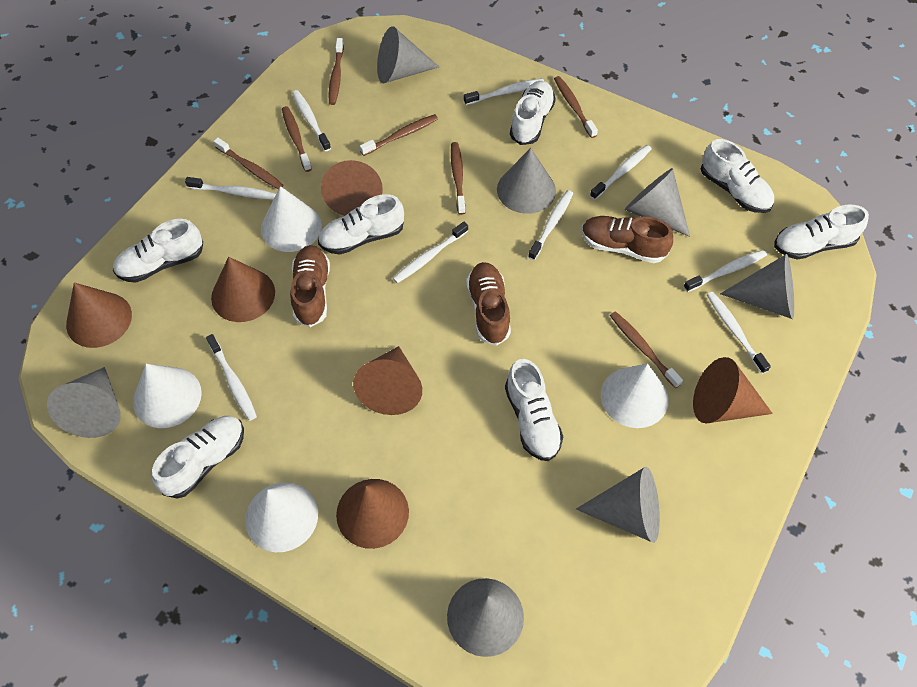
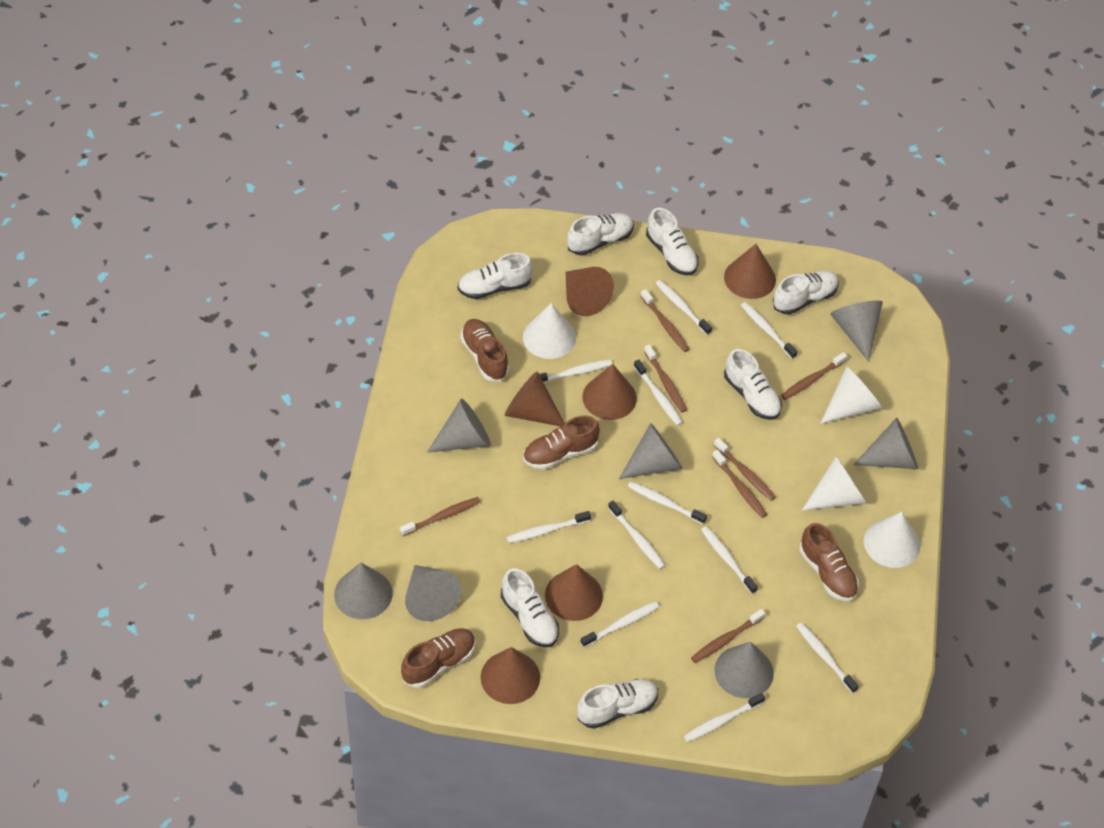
brown shoe: 3 -> 4
white toothbrush: 9 -> 11

